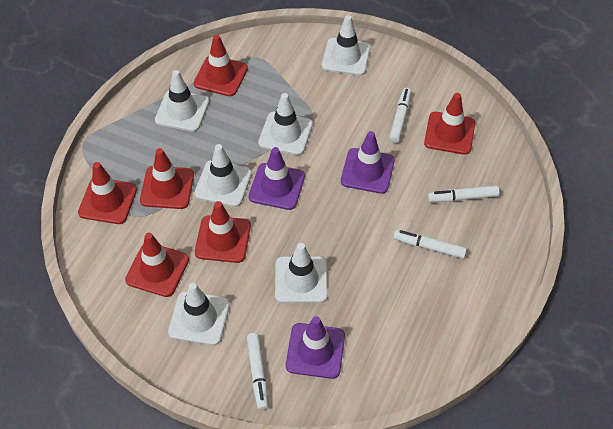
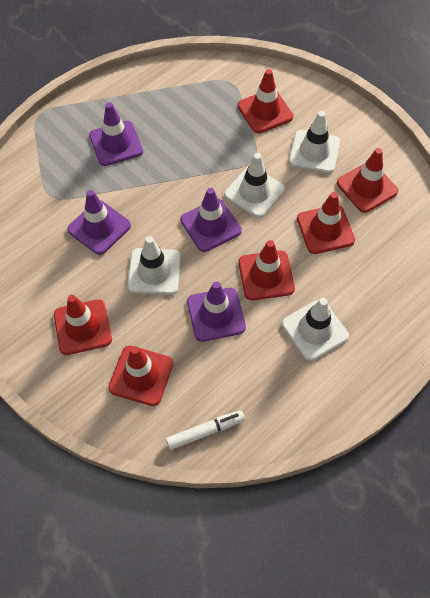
purple traffic cone: 3 -> 4
white marker: 4 -> 1
white traffic cone: 6 -> 4

